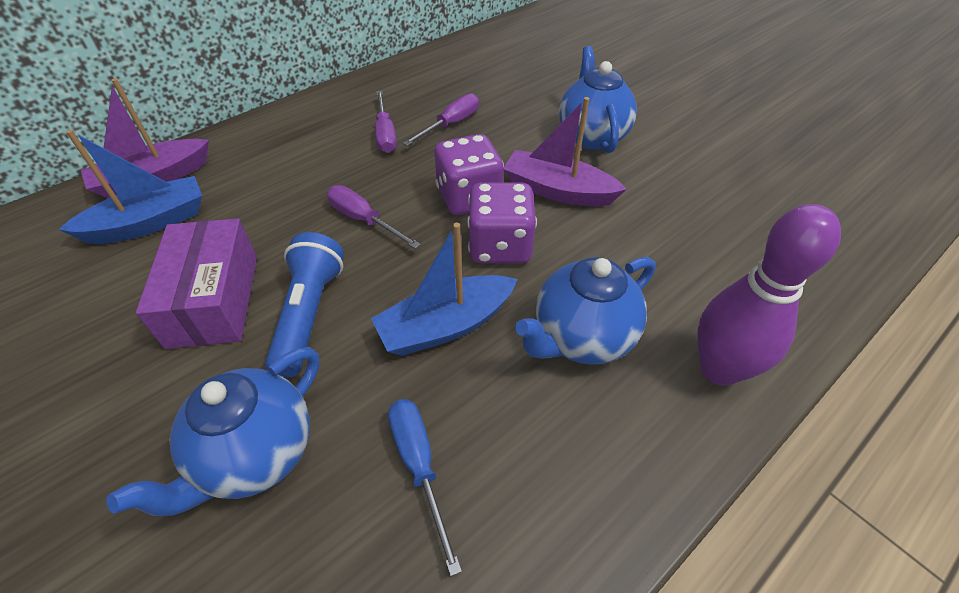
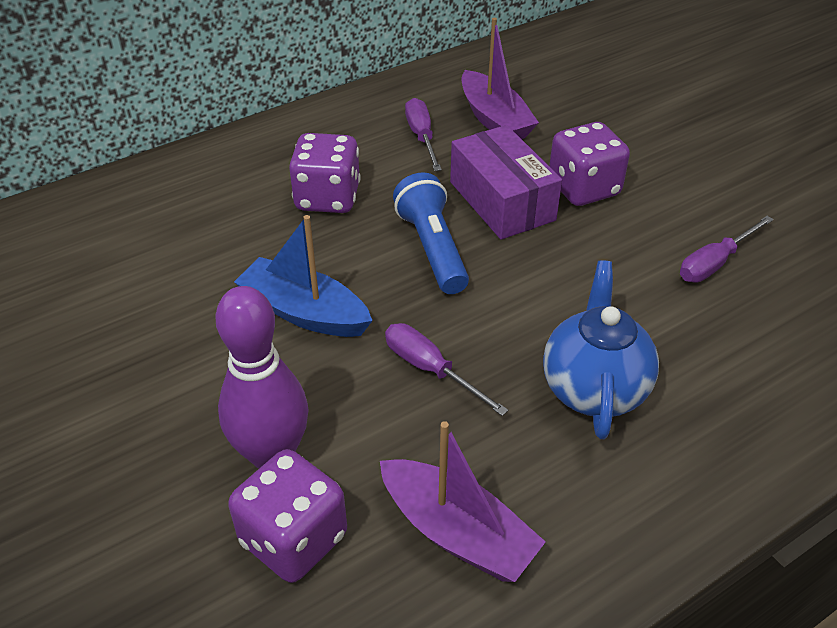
blue boat: 2 -> 1
blue screwdriver: 1 -> 0
blue teapot: 3 -> 1
purple dice: 2 -> 3

